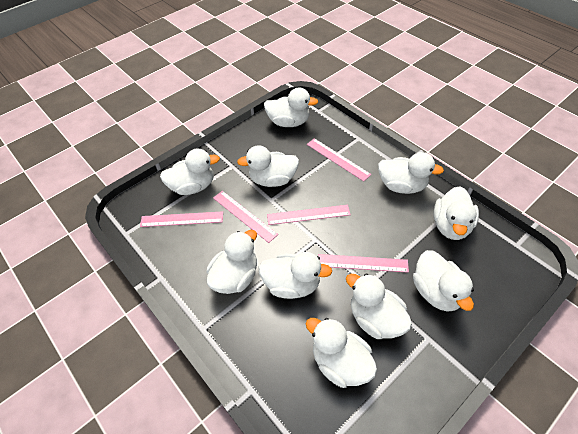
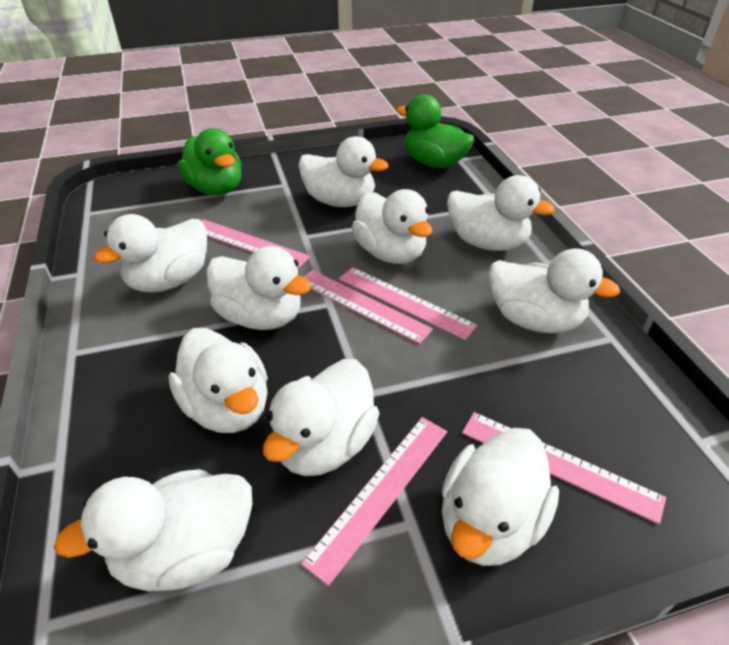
green duck: 0 -> 2

